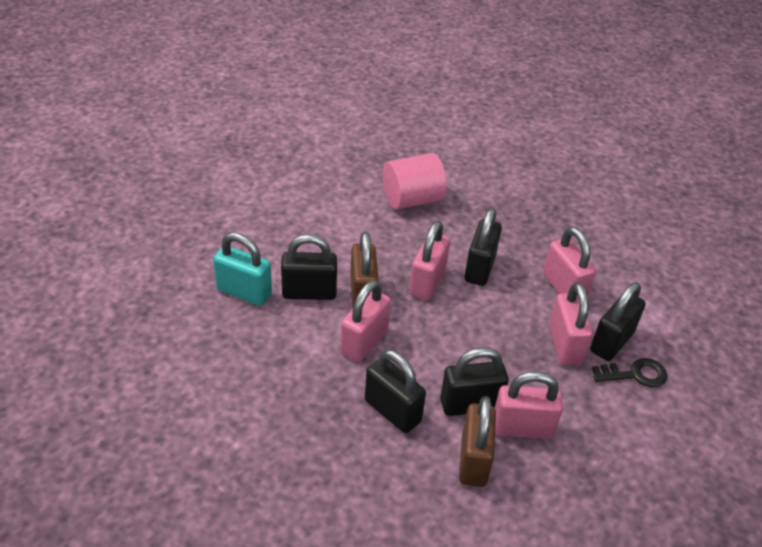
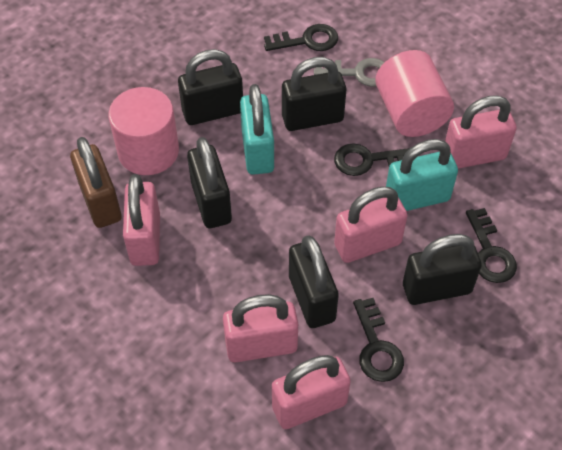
black key: 1 -> 4
brown padlock: 2 -> 1
grey key: 0 -> 1
pink cylinder: 1 -> 2
turquoise padlock: 1 -> 2

